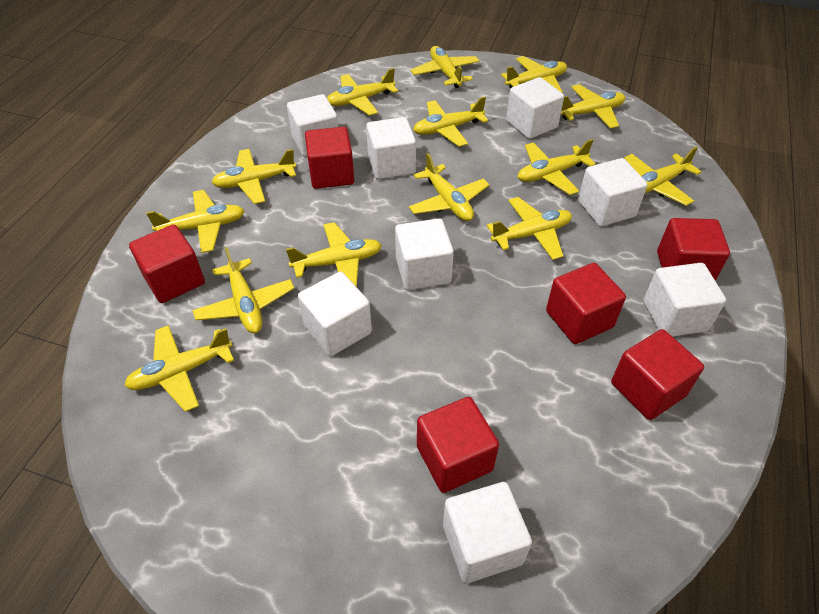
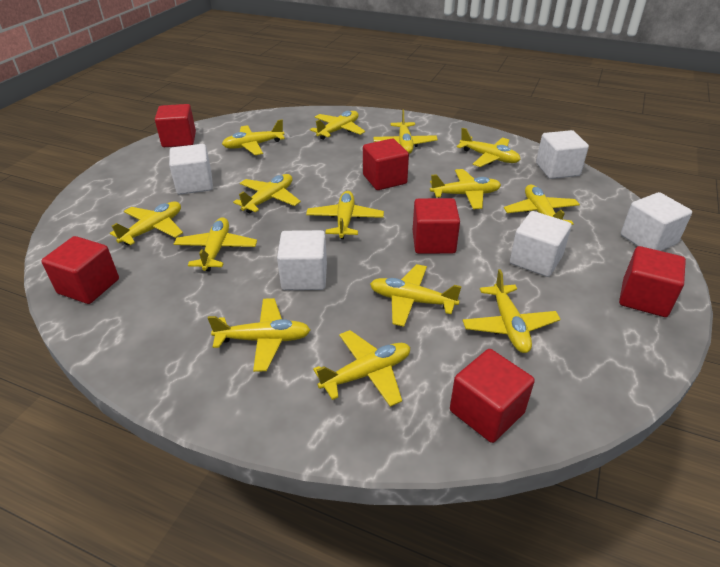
white cube: 8 -> 5

